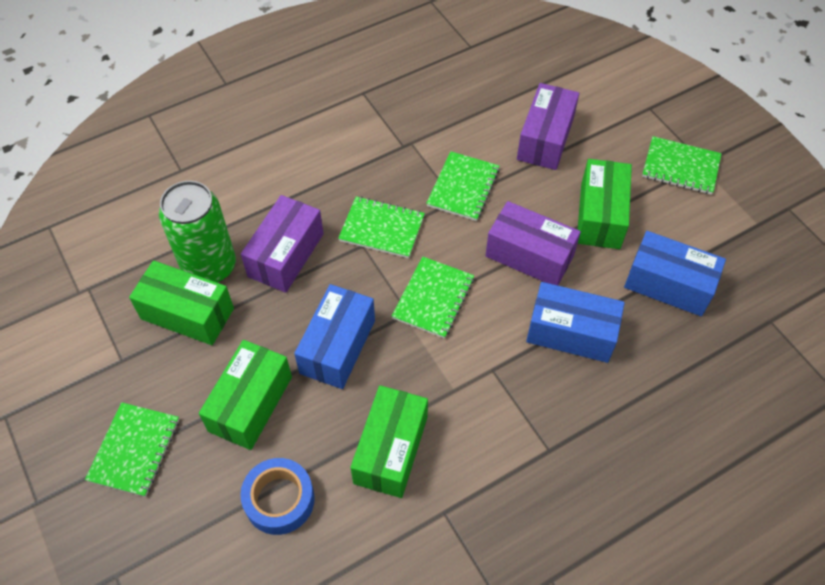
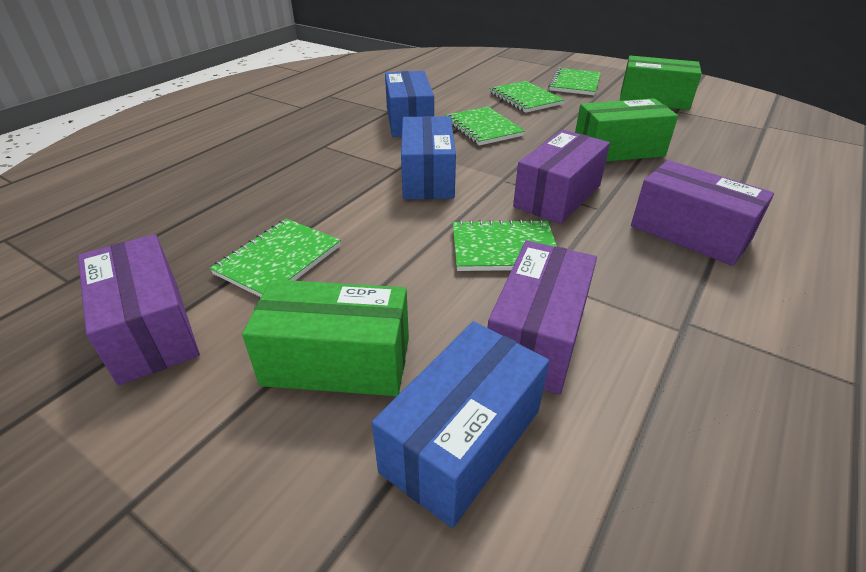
blue tape: 1 -> 0
green box: 4 -> 3
green can: 1 -> 0
purple box: 3 -> 4

